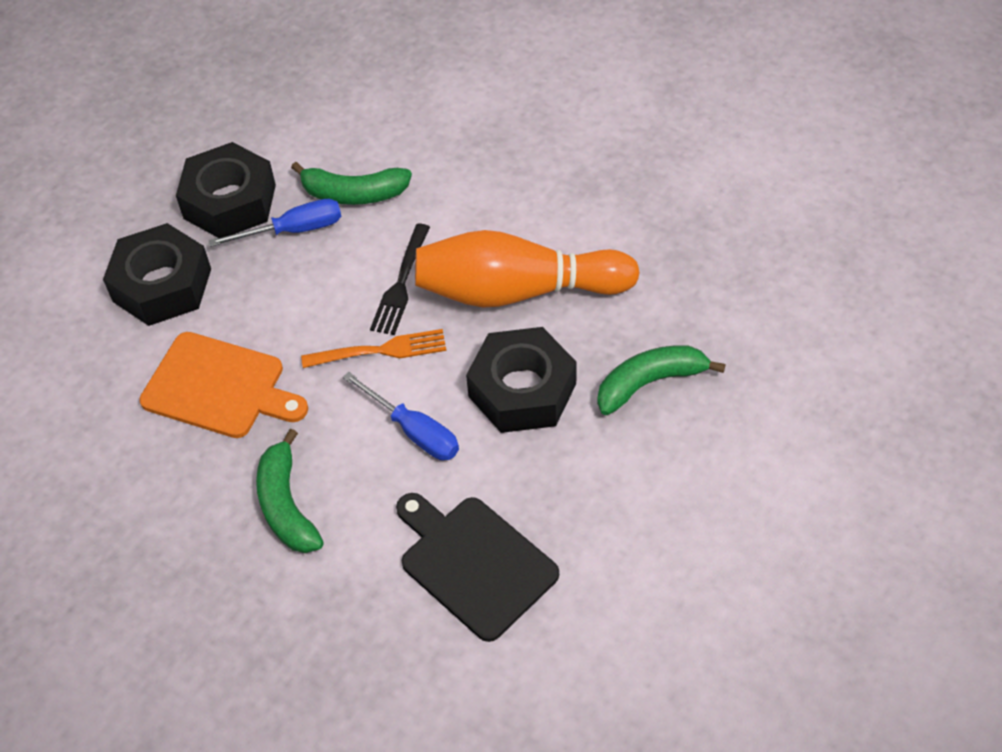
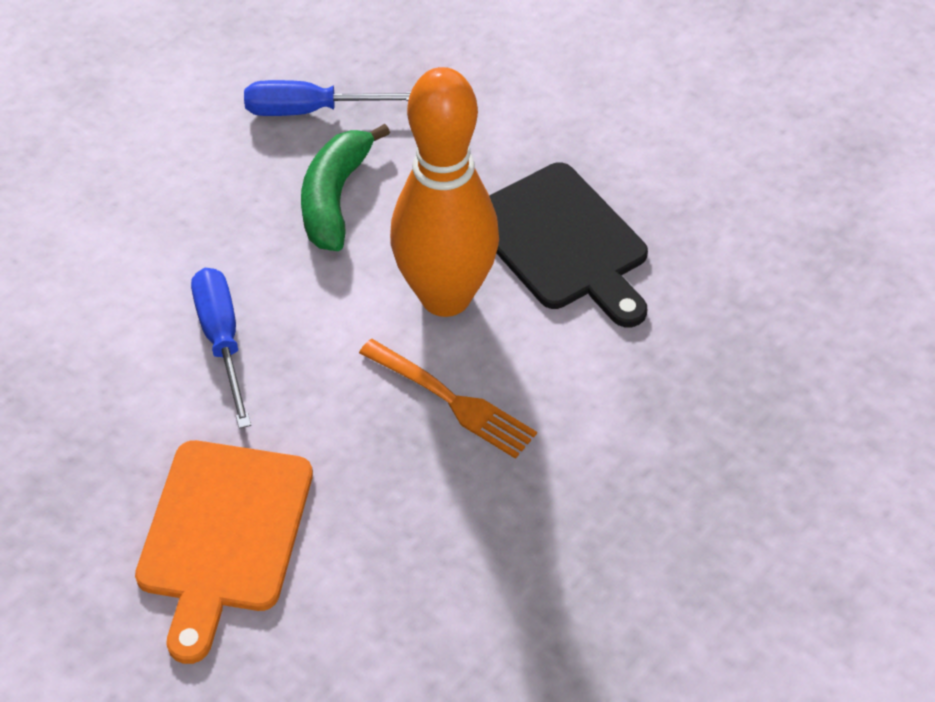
black fork: 1 -> 0
black nut: 3 -> 0
green banana: 3 -> 1

